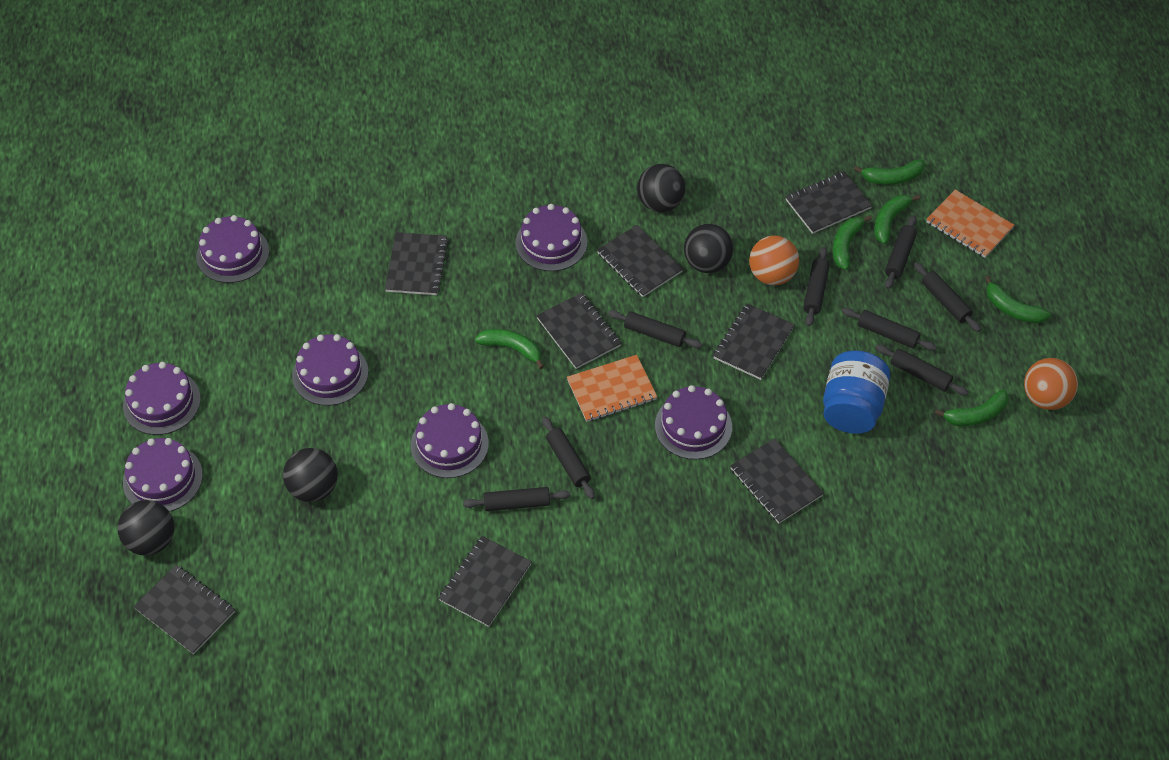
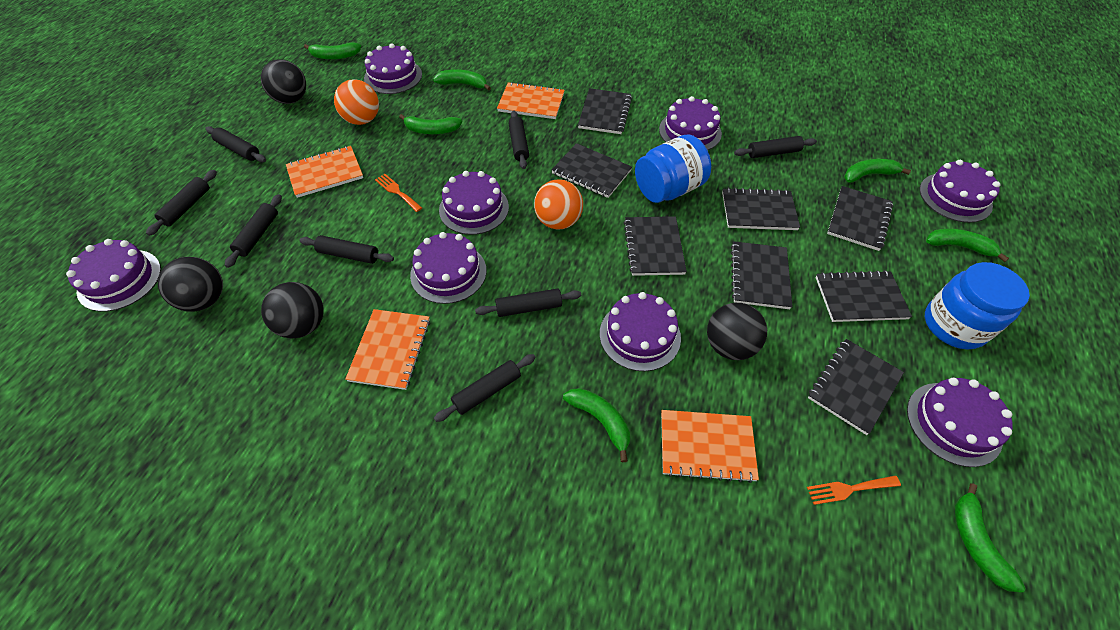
blue jar: 1 -> 2
green banana: 6 -> 7
orange fork: 0 -> 2
orange notebook: 2 -> 4
purple cake: 7 -> 8

